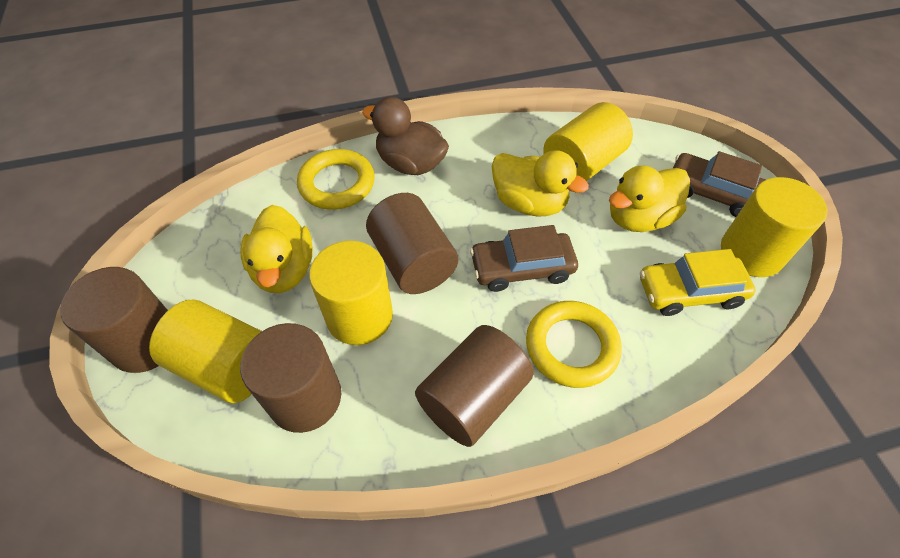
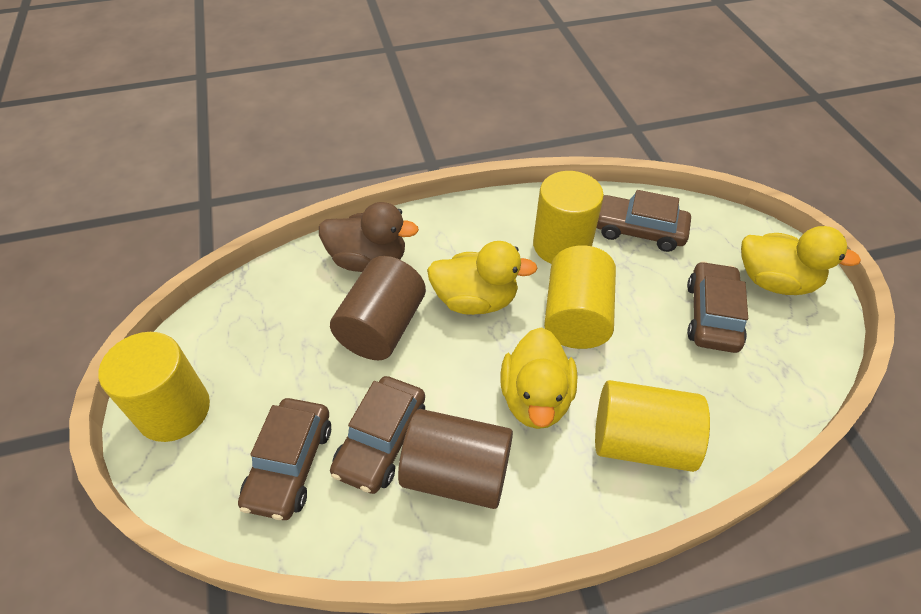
brown car: 2 -> 4
brown cylinder: 4 -> 2
yellow car: 1 -> 0
yellow ring: 2 -> 0

